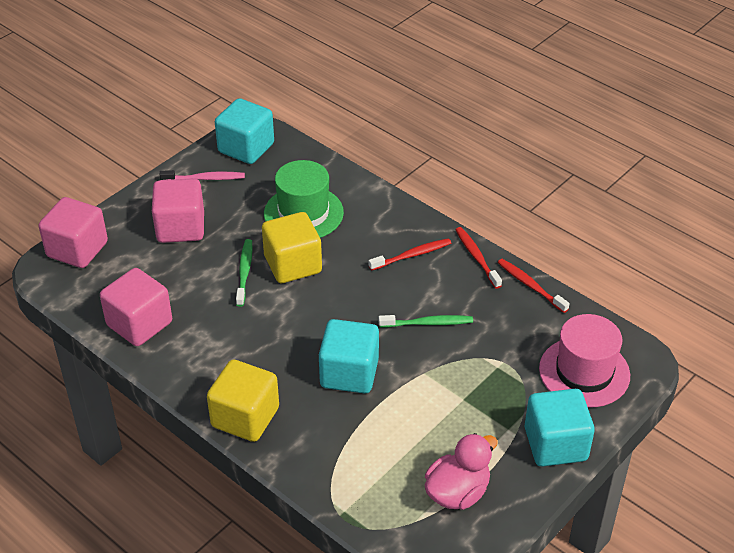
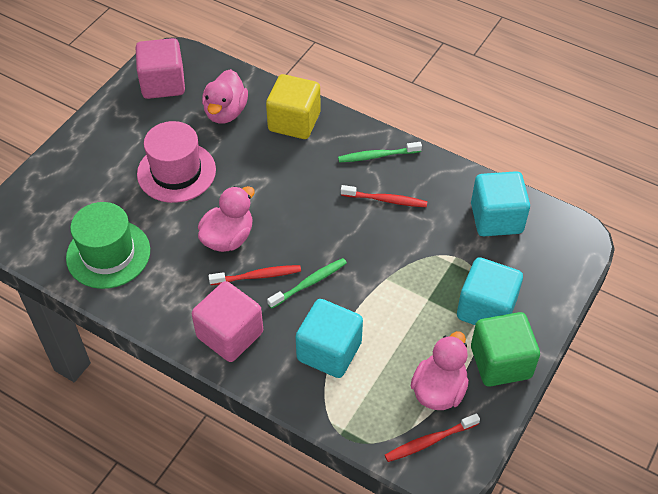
green cube: 0 -> 1
pink cube: 3 -> 2
pink duck: 1 -> 3
pink toothbrush: 1 -> 0
yellow cube: 2 -> 1

